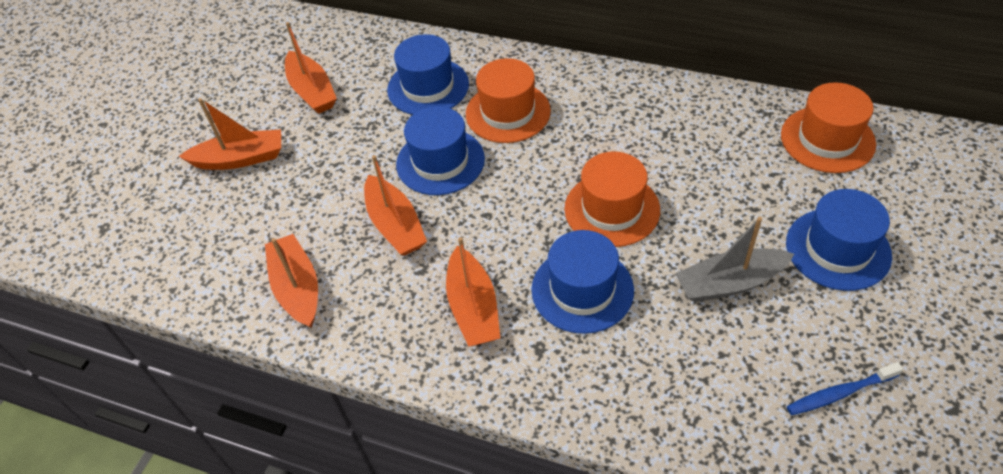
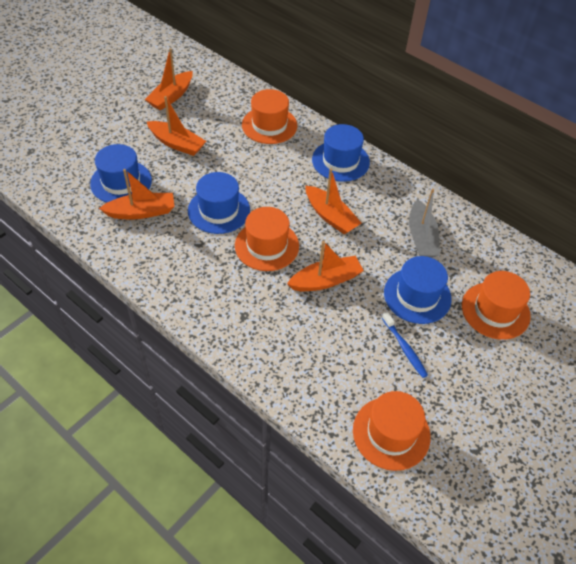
orange hat: 3 -> 4

